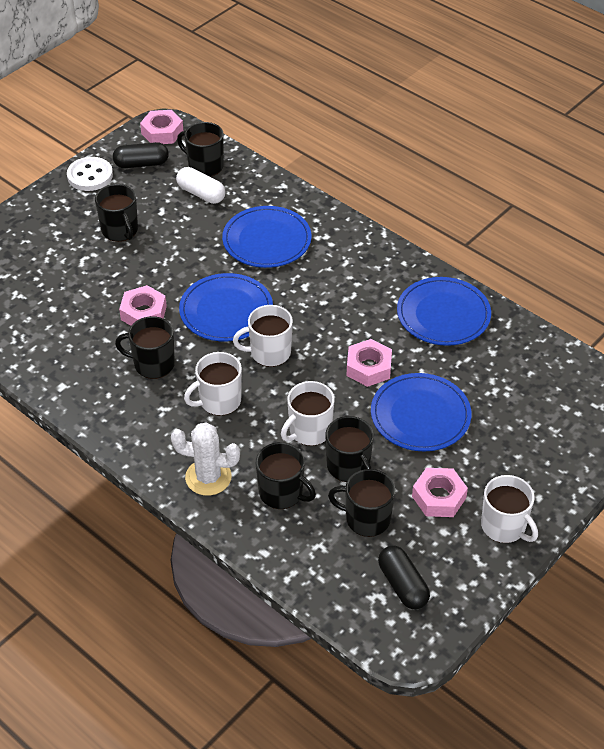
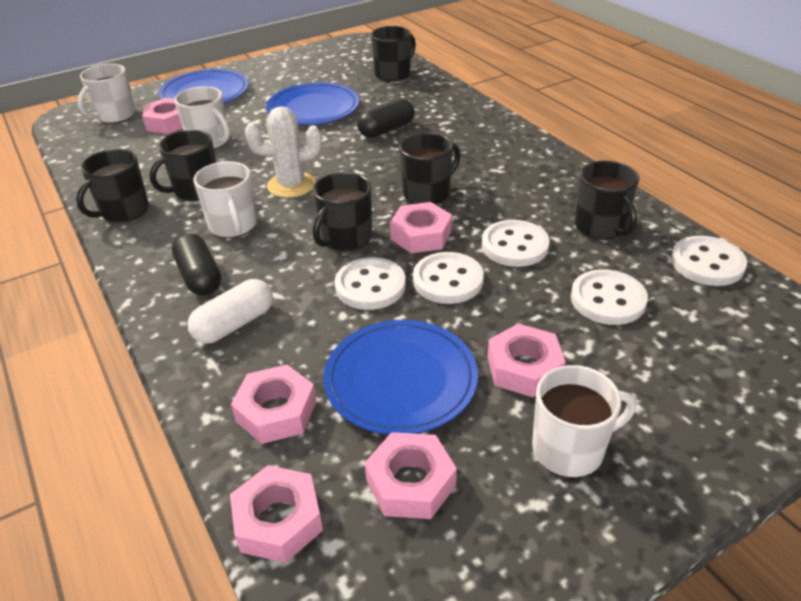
blue plate: 4 -> 3
pink nut: 4 -> 6
white button: 1 -> 5

